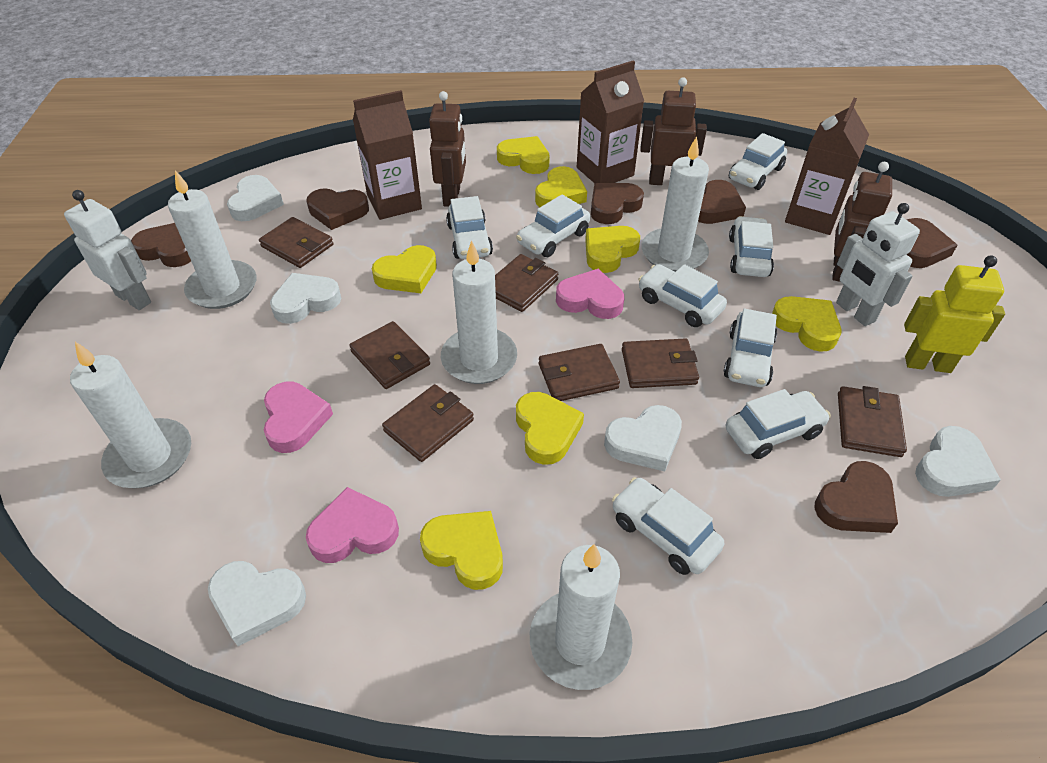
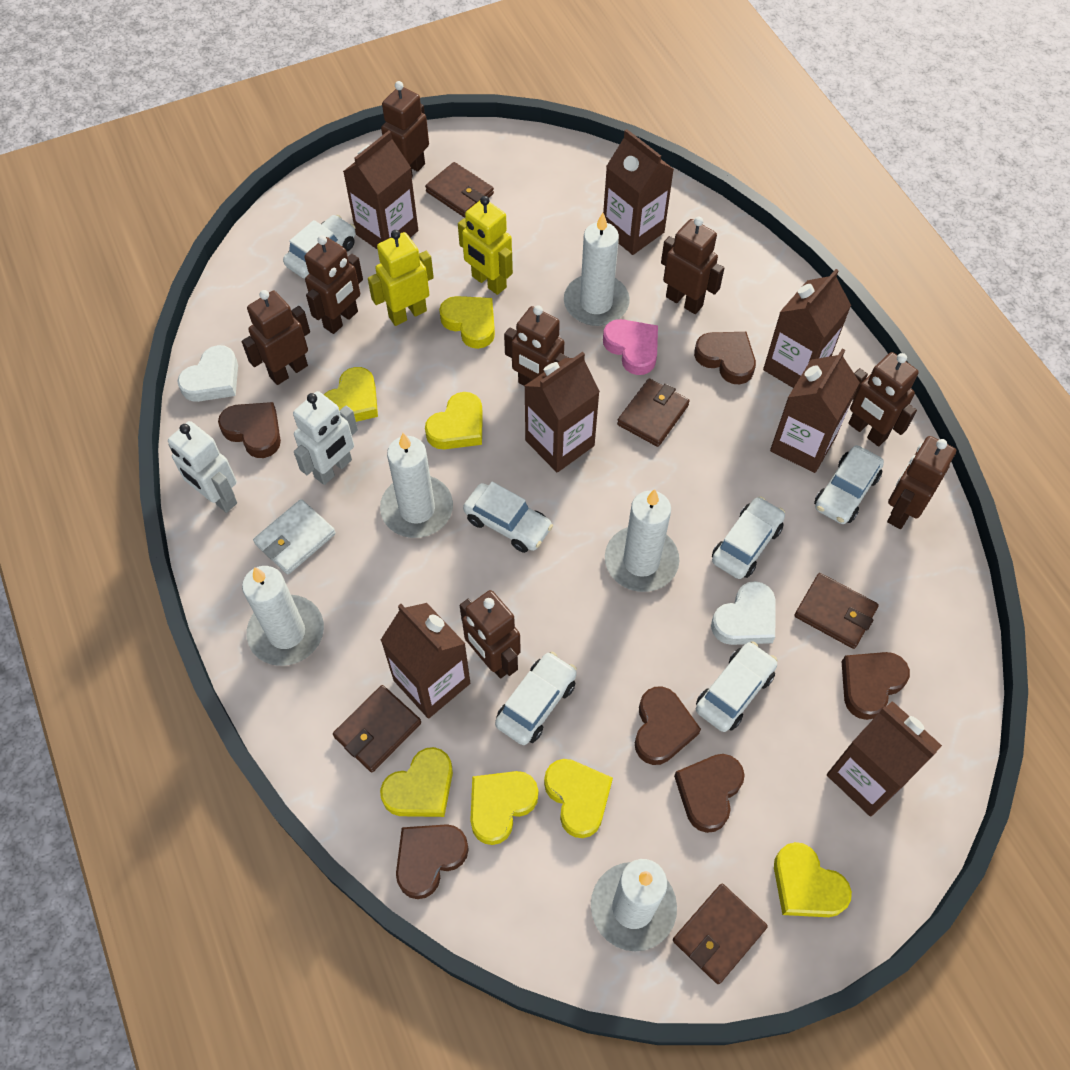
brown carton: 3 -> 7
brown robot: 3 -> 8
brown wallet: 7 -> 5
pink heart: 3 -> 1
white car: 8 -> 6
white heart: 5 -> 2
white wallet: 0 -> 1
yellow robot: 1 -> 2

